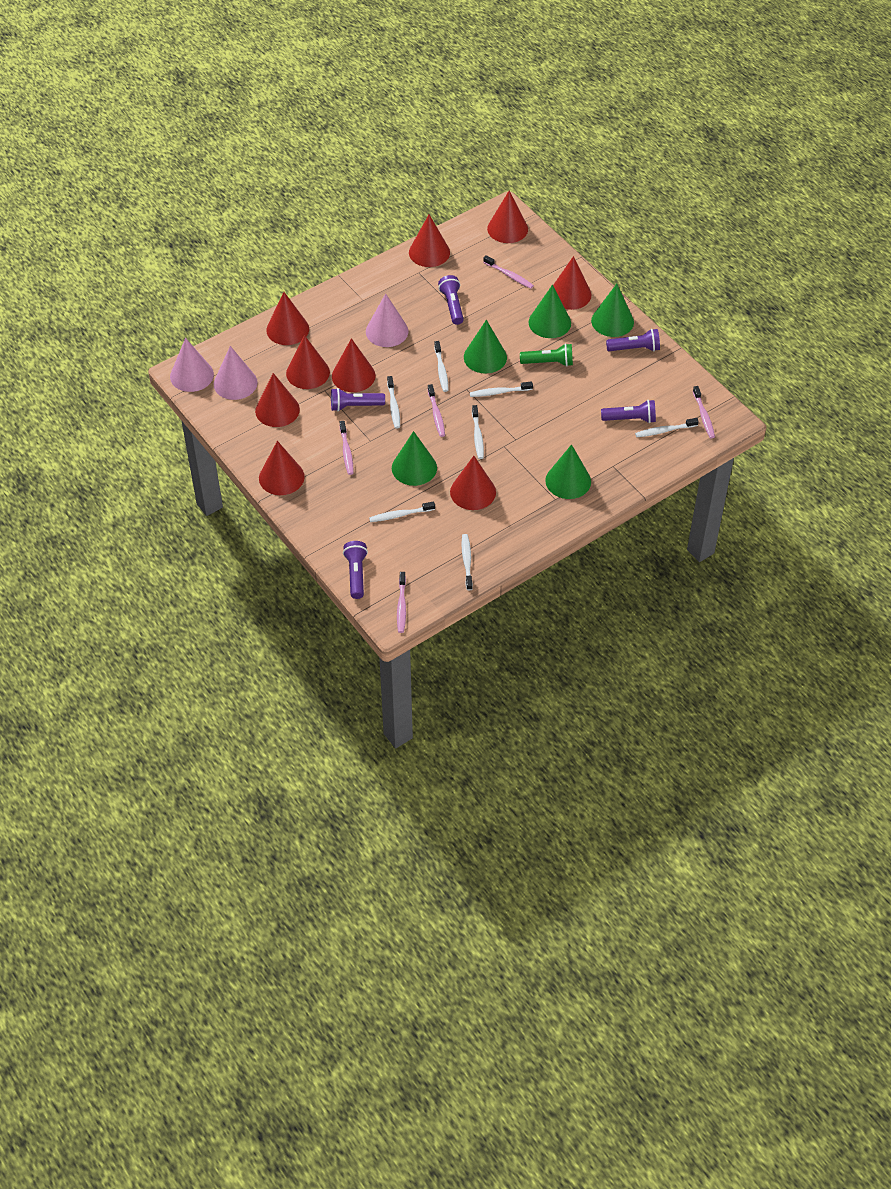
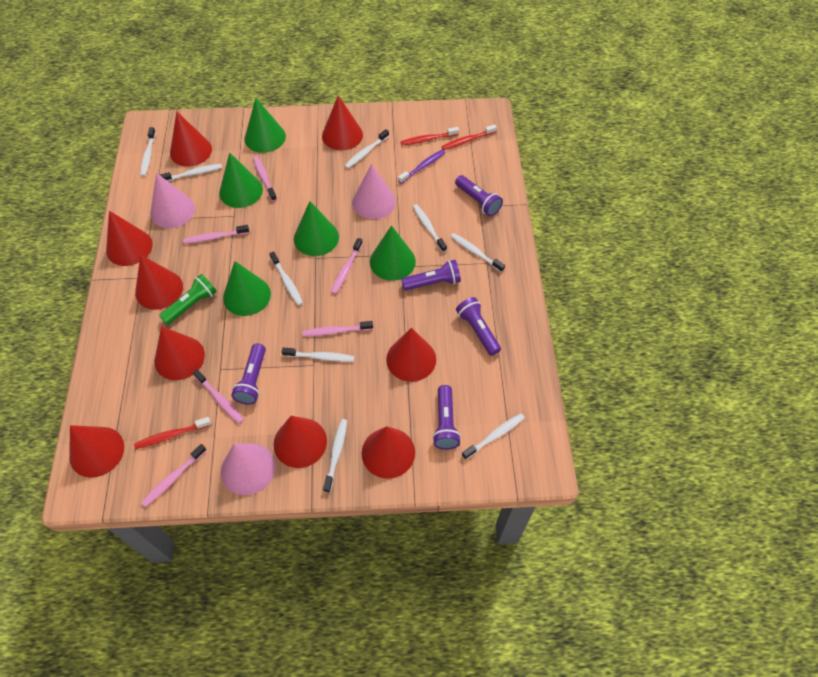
pink toothbrush: 5 -> 6
purple toothbrush: 0 -> 1
red toothbrush: 0 -> 3
white toothbrush: 7 -> 9

